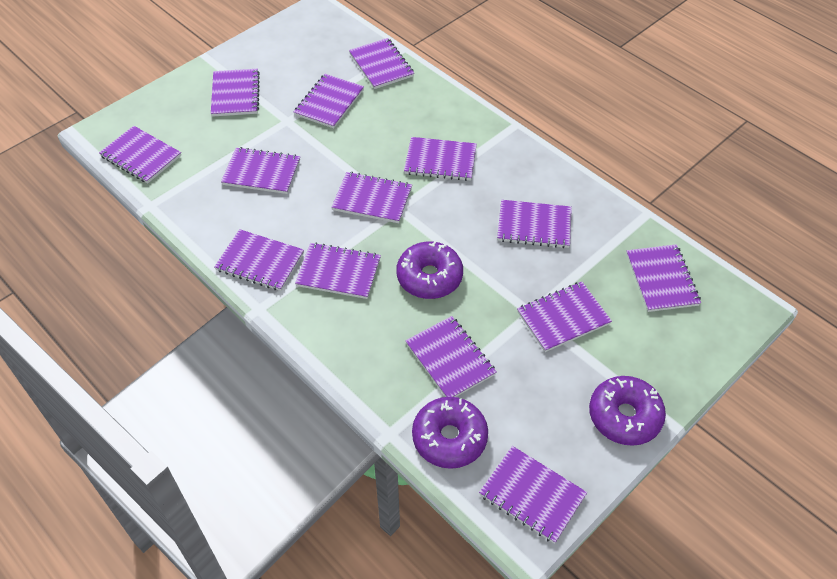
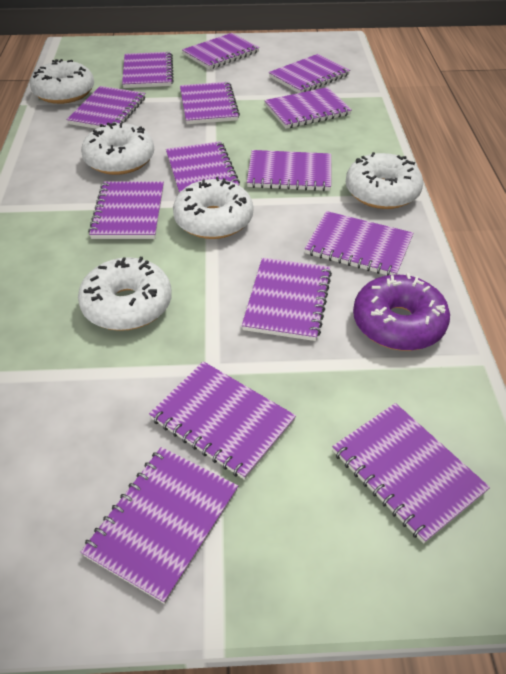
purple donut: 3 -> 1
white donut: 0 -> 5

